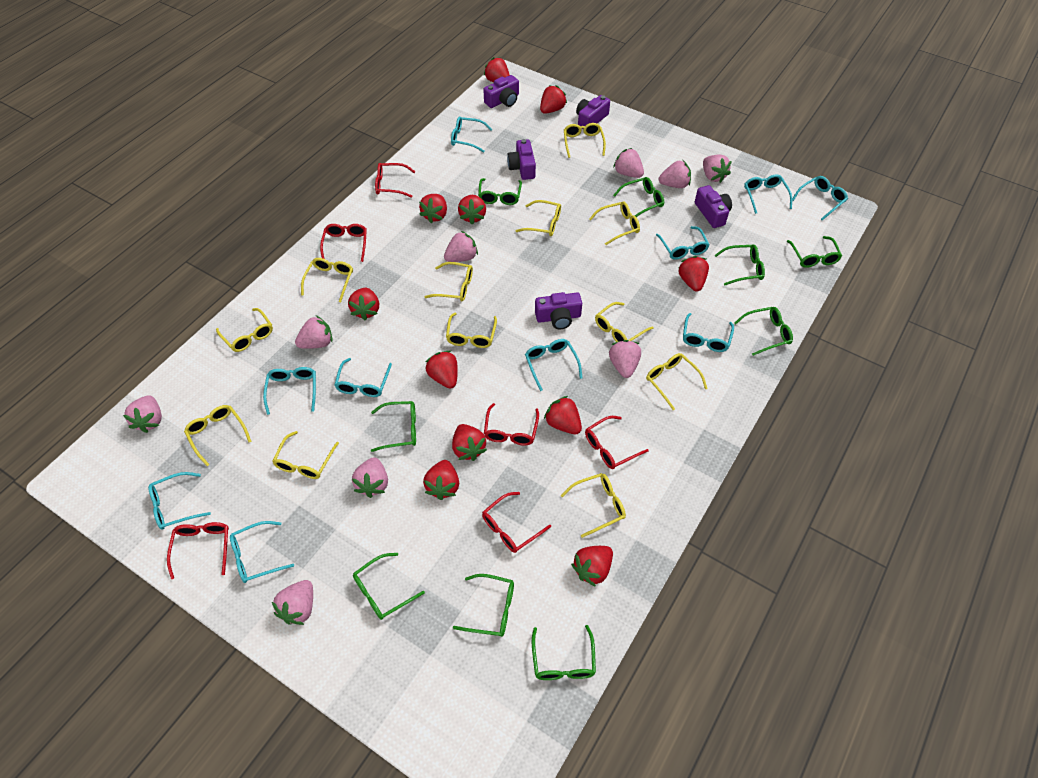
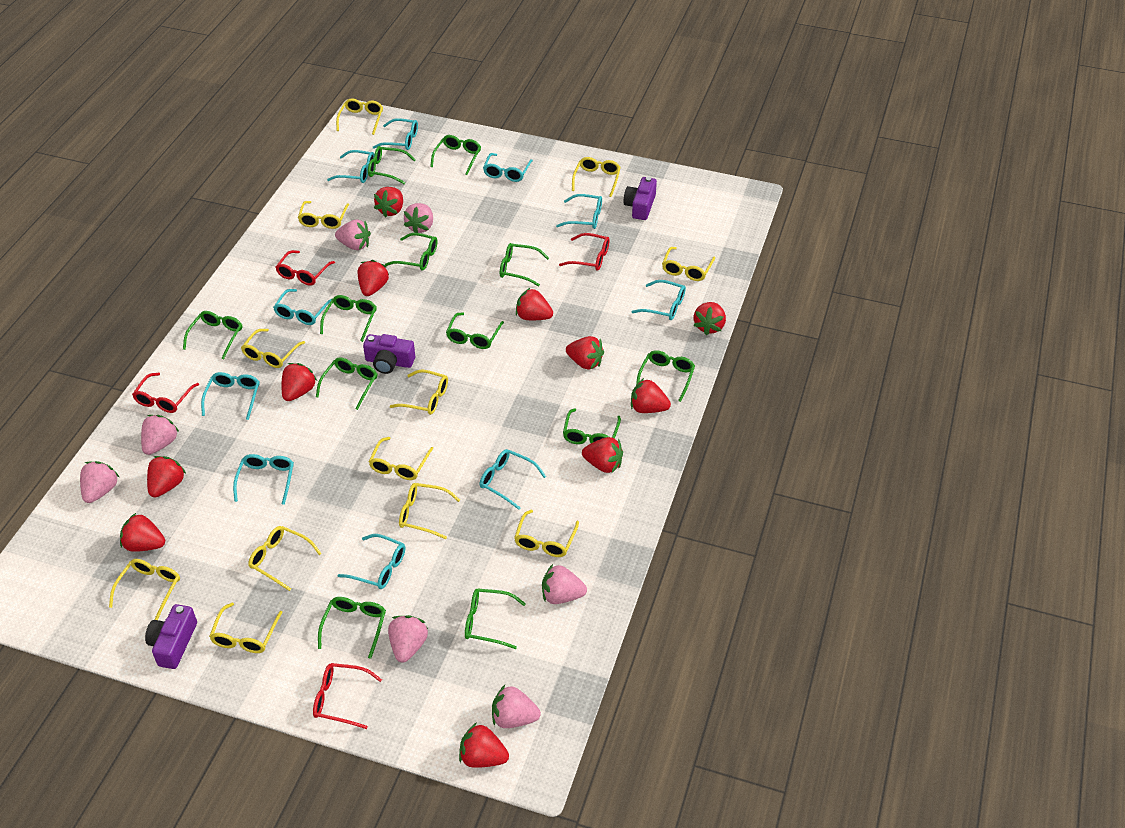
green glasses: 9 -> 12
pink strawberry: 9 -> 7
purple camera: 5 -> 3
red glasses: 6 -> 4

